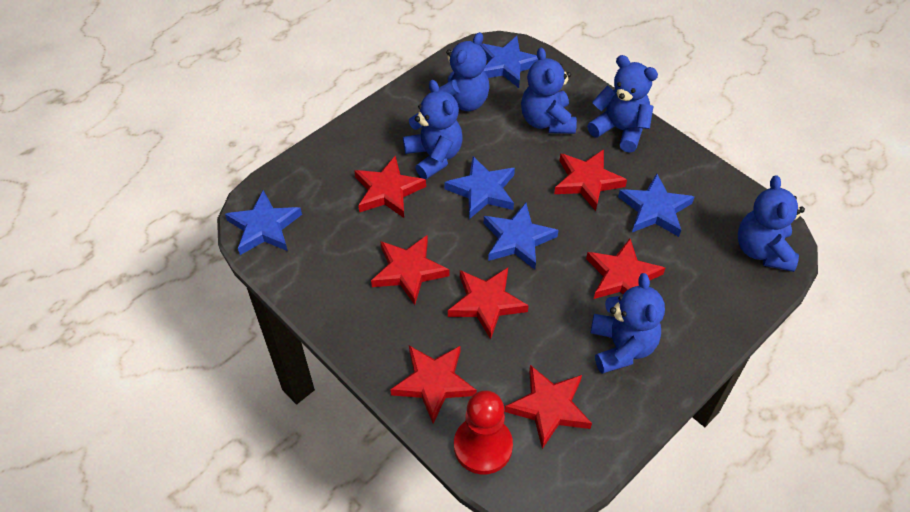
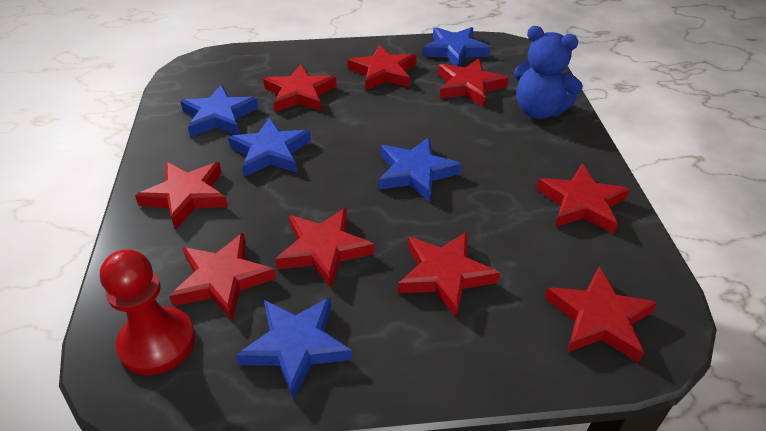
blue teddy bear: 6 -> 1
red star: 7 -> 9

